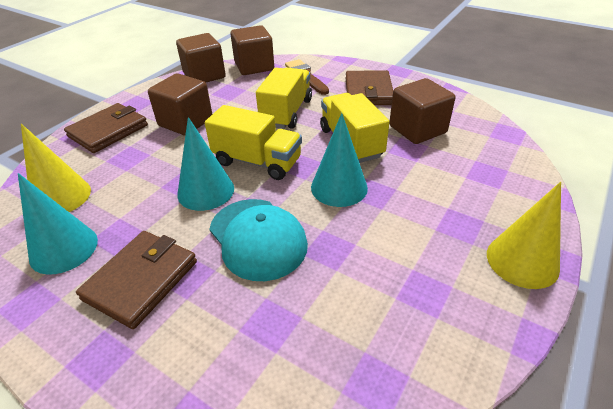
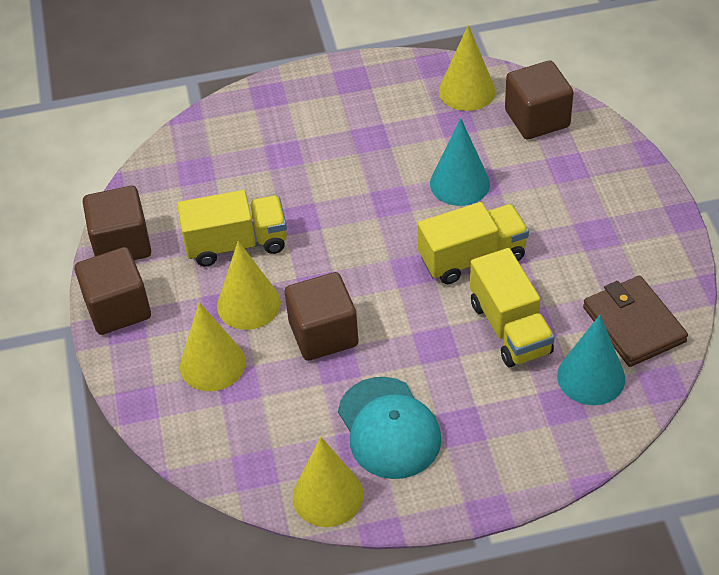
brown brush: 1 -> 0
brown wallet: 3 -> 1
turquoise cone: 3 -> 2
yellow cone: 2 -> 4

